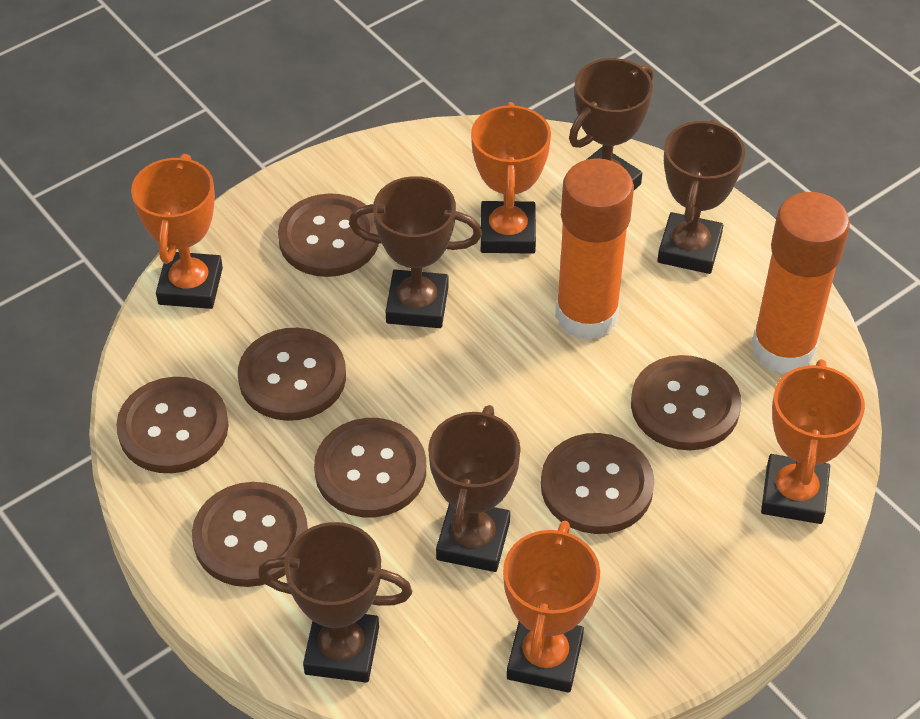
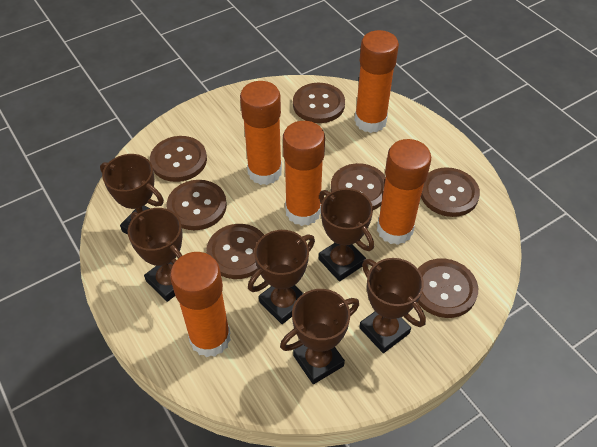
brown trophy: 5 -> 6
orange glue stick: 2 -> 5
orange trophy: 4 -> 0

